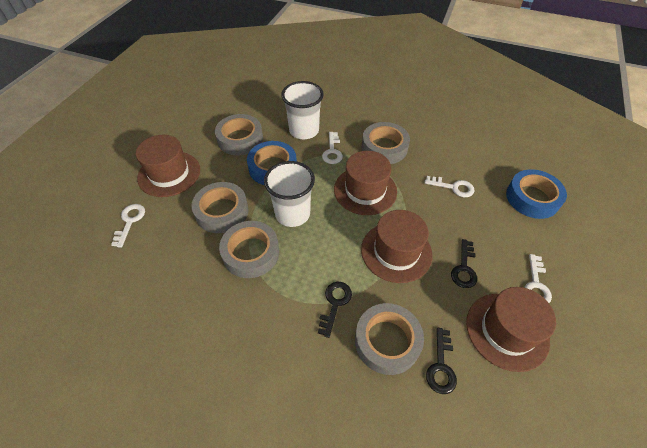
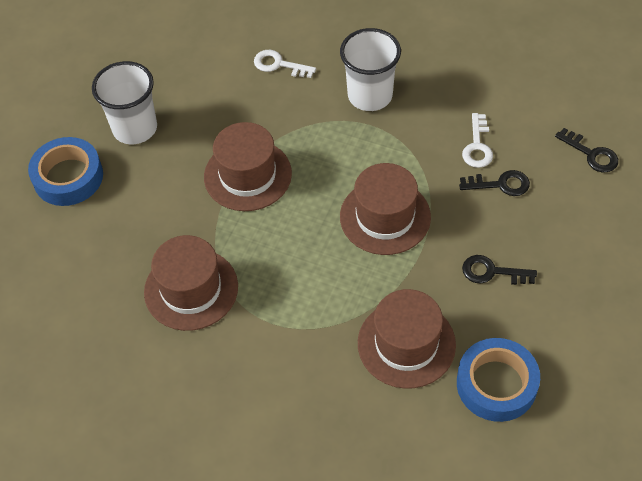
grey tape: 5 -> 0
white key: 4 -> 2

